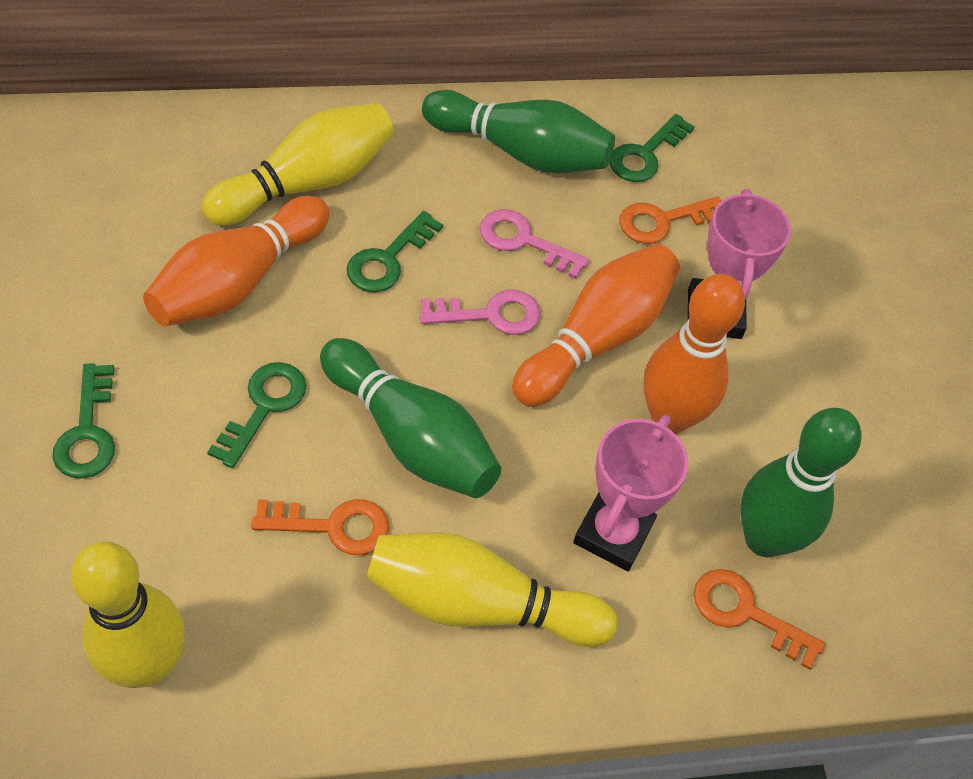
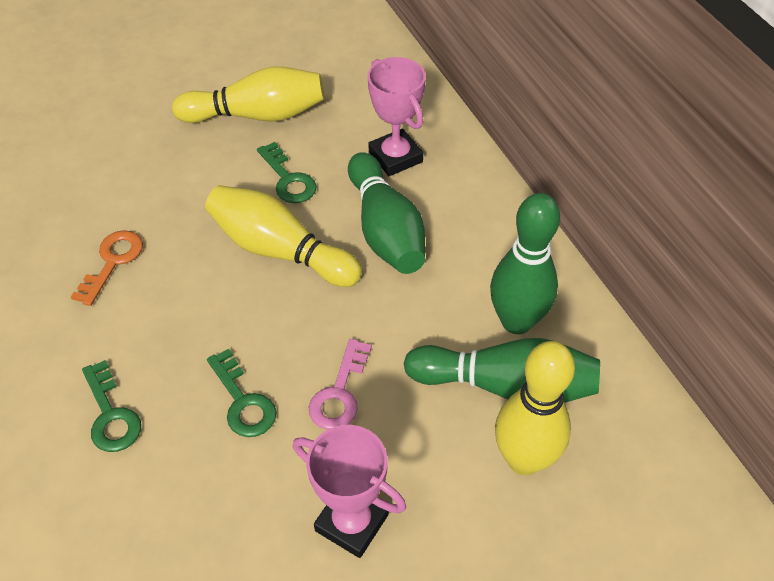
green key: 4 -> 3
orange bowling pin: 3 -> 0
orange key: 3 -> 1
pink key: 2 -> 1

